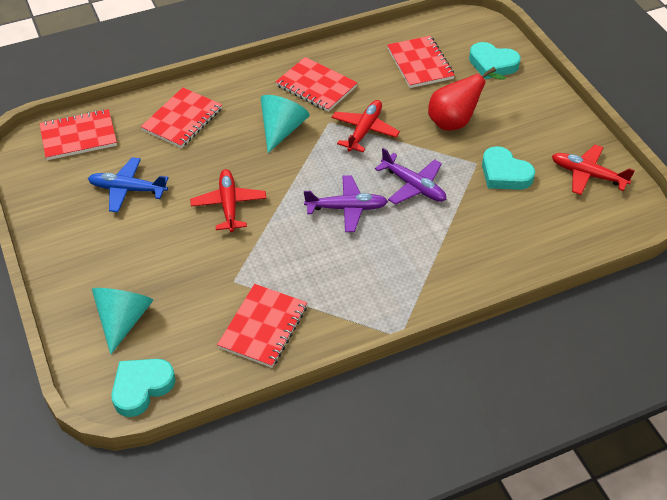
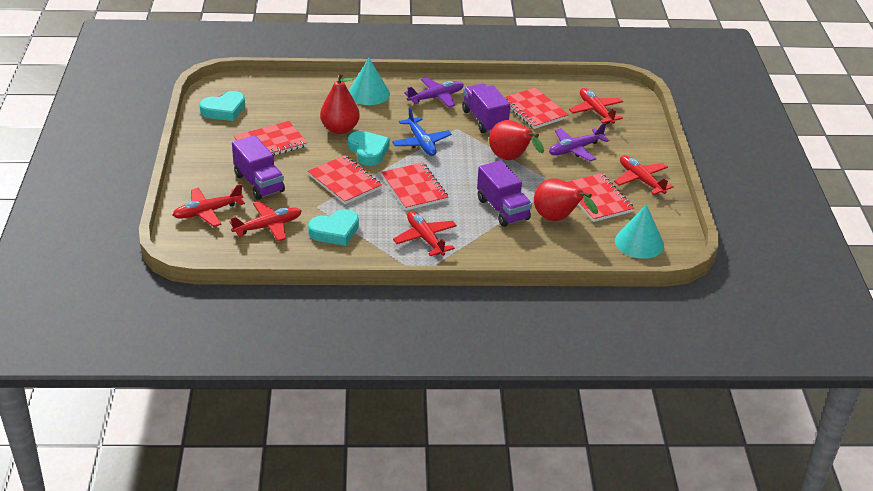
purple truck: 0 -> 3
red pear: 1 -> 3
red plane: 3 -> 5

